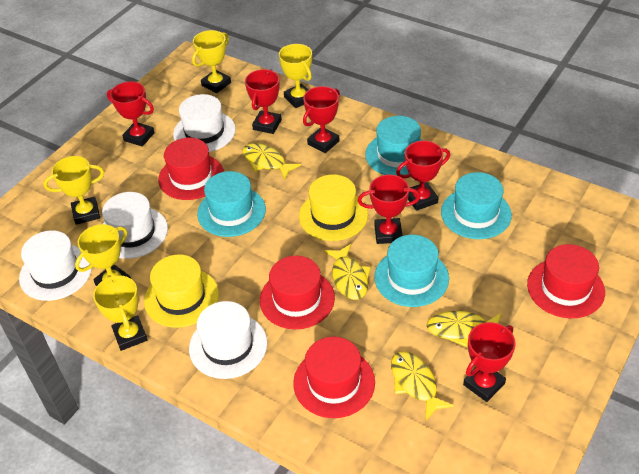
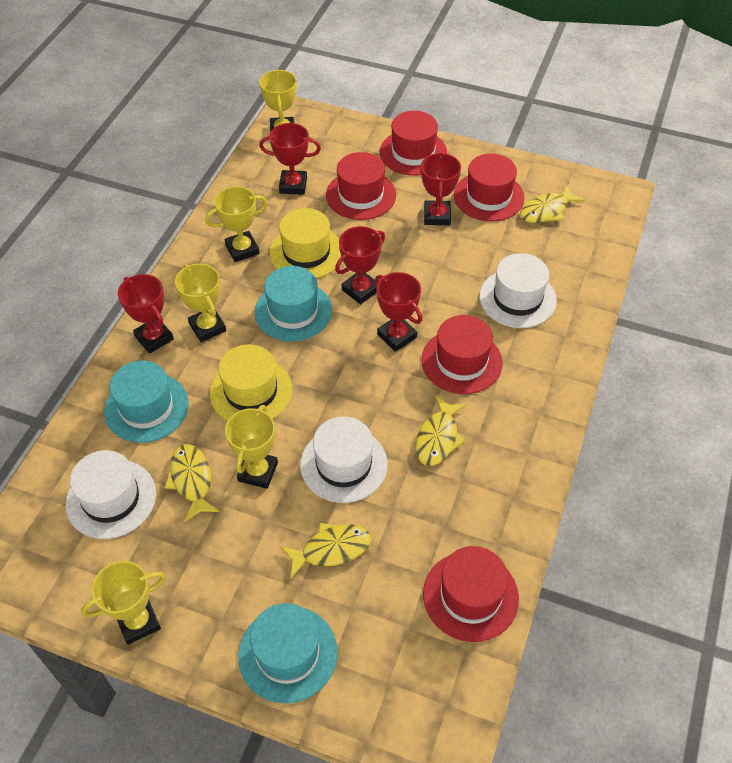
red hat: 4 -> 5
red trophy: 6 -> 5
turquoise hat: 4 -> 3
white hat: 4 -> 3

